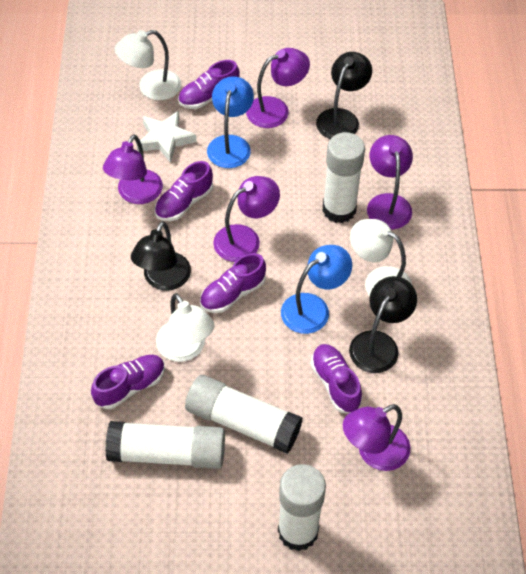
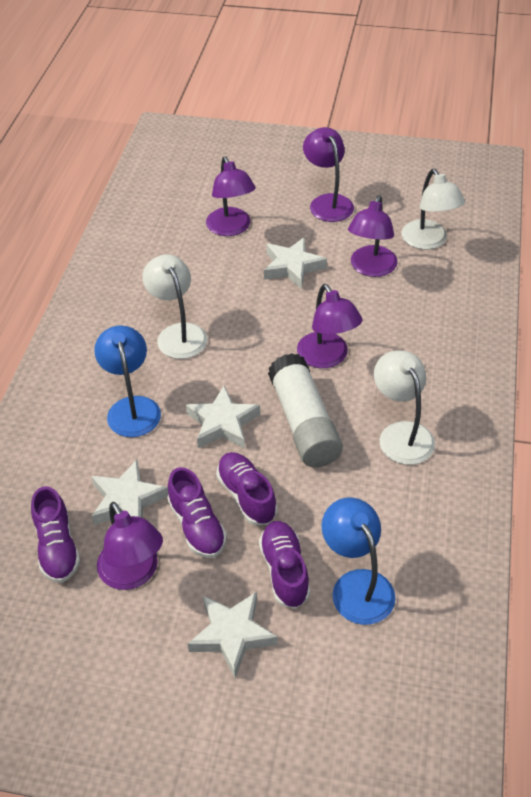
black lamp: 3 -> 0
purple shoe: 5 -> 4
white glue stick: 4 -> 1
white star: 1 -> 4

